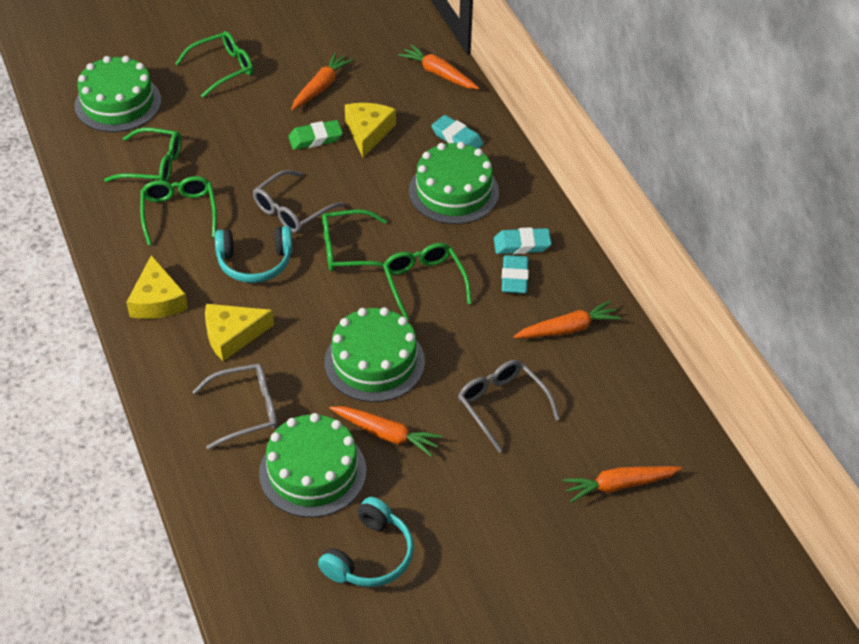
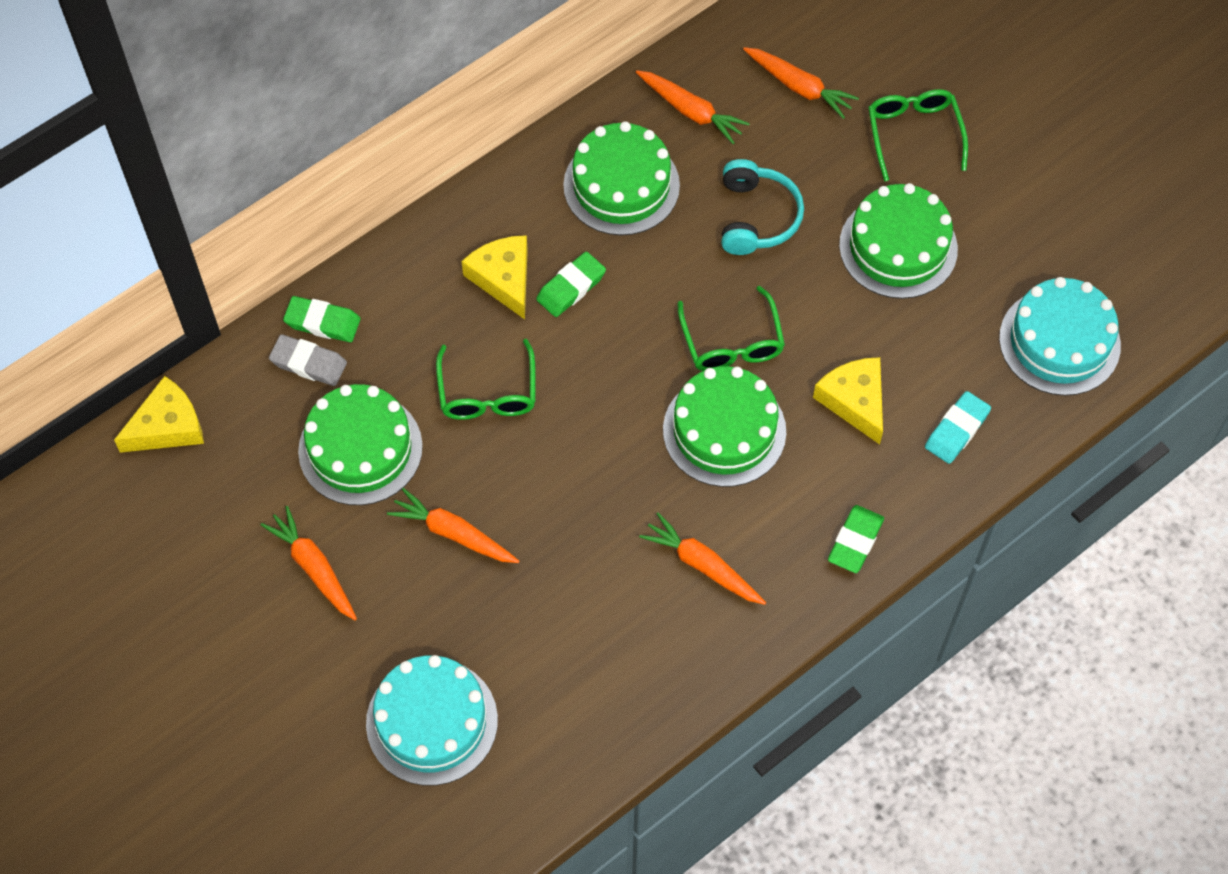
green eraser: 1 -> 3
green glasses: 5 -> 3
grey eraser: 0 -> 1
grey glasses: 3 -> 0
turquoise cake: 0 -> 2
turquoise eraser: 3 -> 1
turquoise headphones: 2 -> 1

